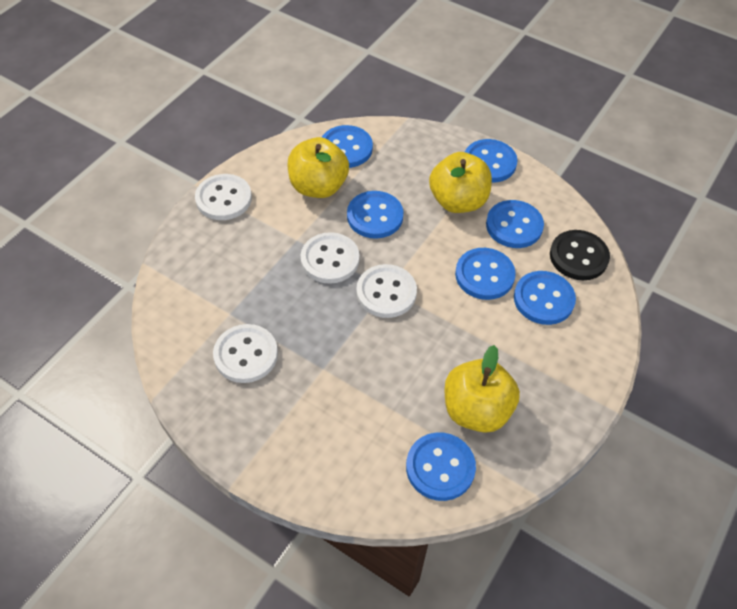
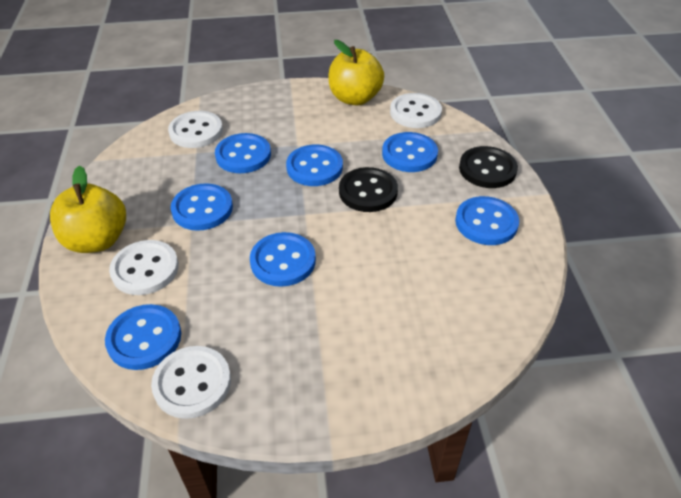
black button: 1 -> 2
yellow apple: 3 -> 2

